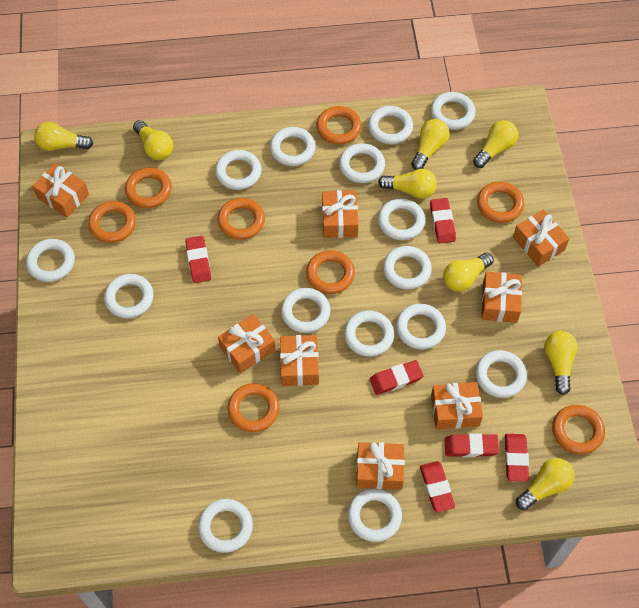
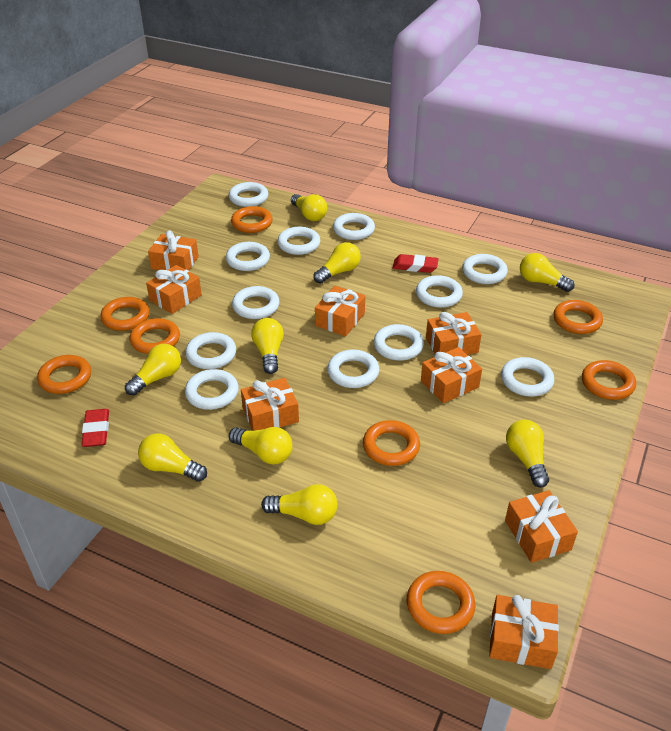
red eraser: 6 -> 2
white ring: 15 -> 12
yellow light bulb: 8 -> 9

